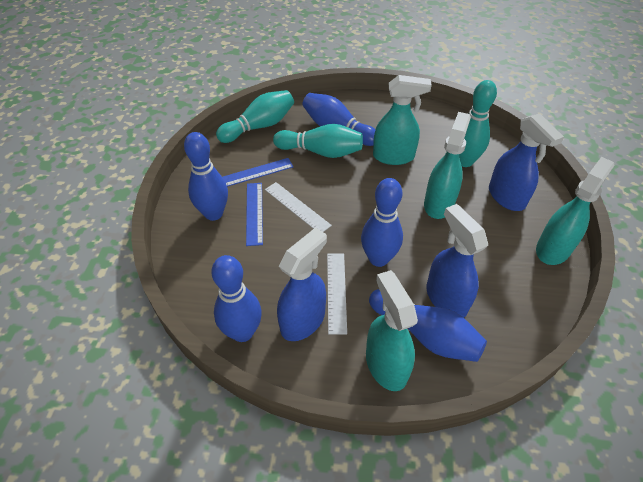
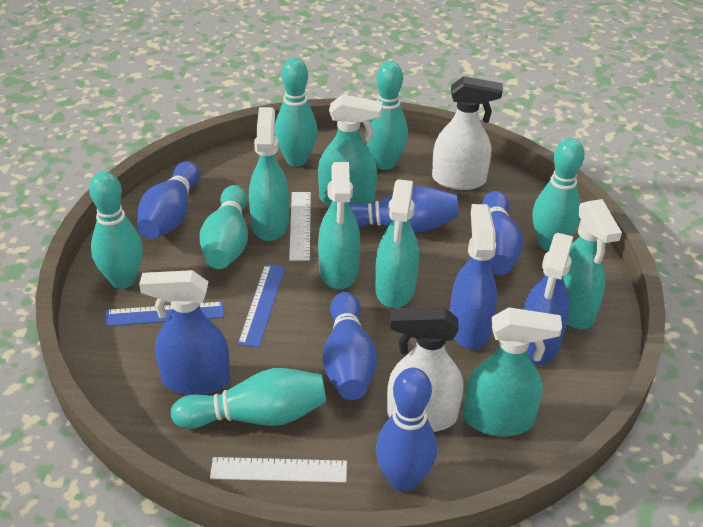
turquoise bowling pin: 3 -> 6
turquoise spray bottle: 4 -> 6
white spray bottle: 0 -> 2

